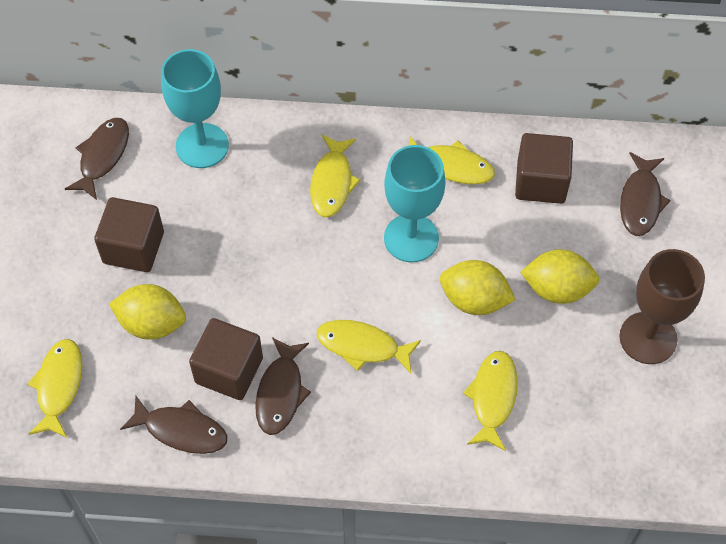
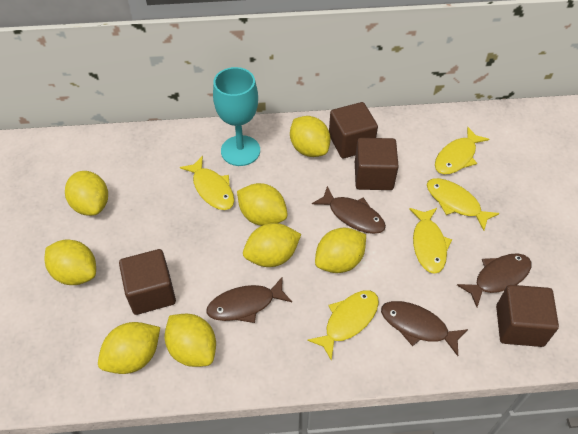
brown cube: 3 -> 4
brown goblet: 1 -> 0
turquoise goblet: 2 -> 1
yellow lemon: 3 -> 8

